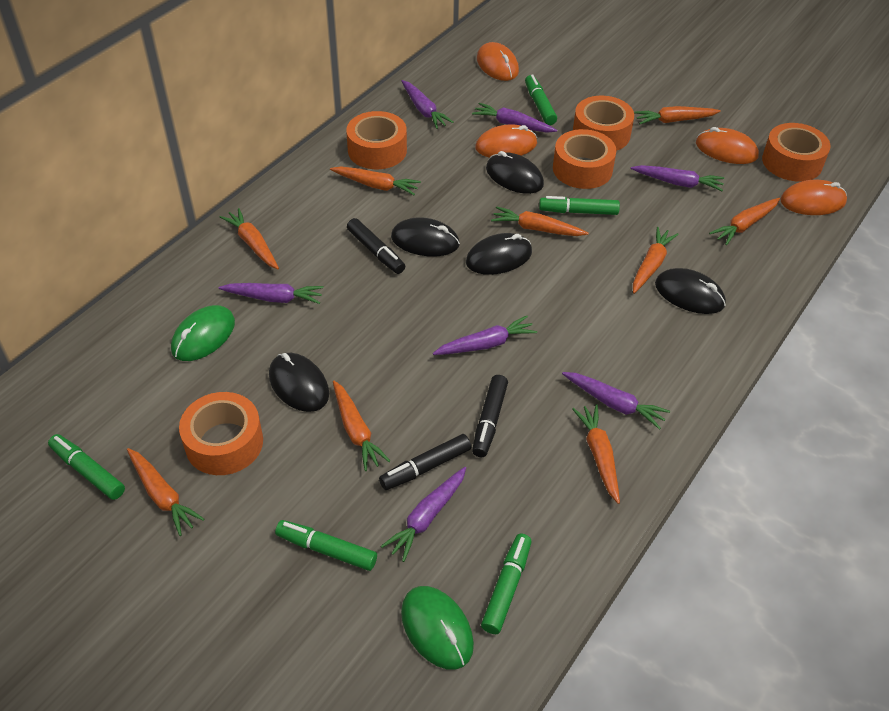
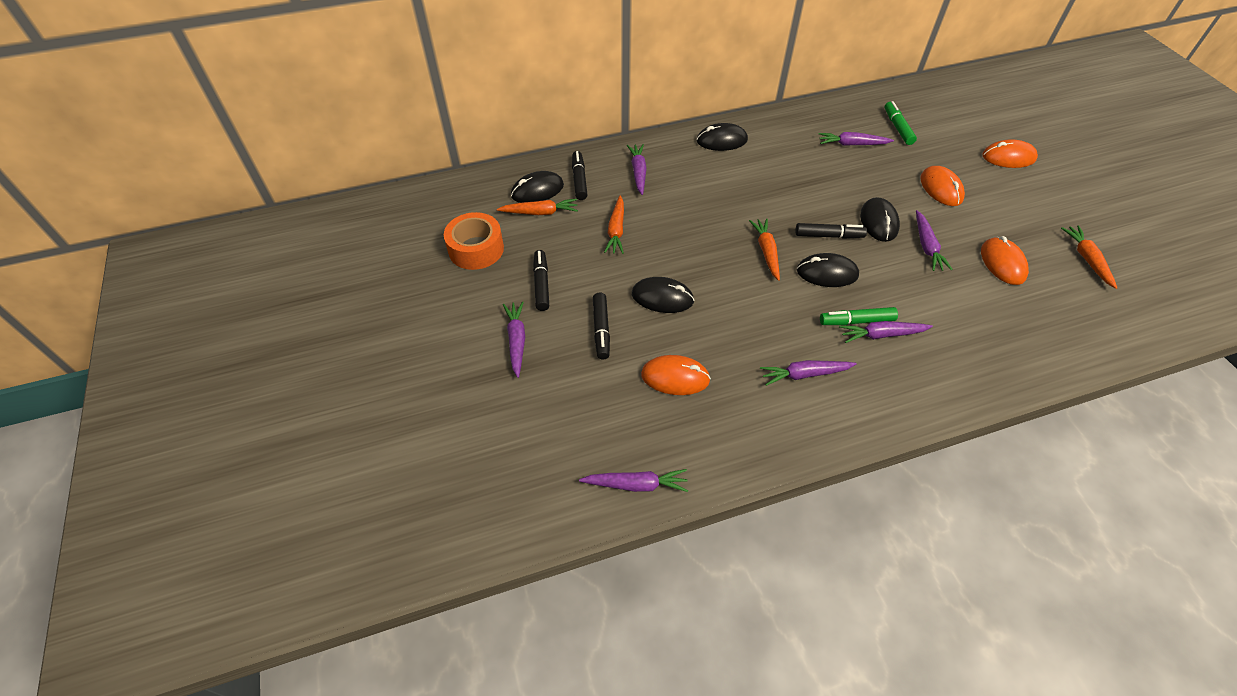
black marker: 3 -> 4
green marker: 5 -> 2
green mouse: 2 -> 0
orange carrot: 9 -> 4
orange tape: 5 -> 1

